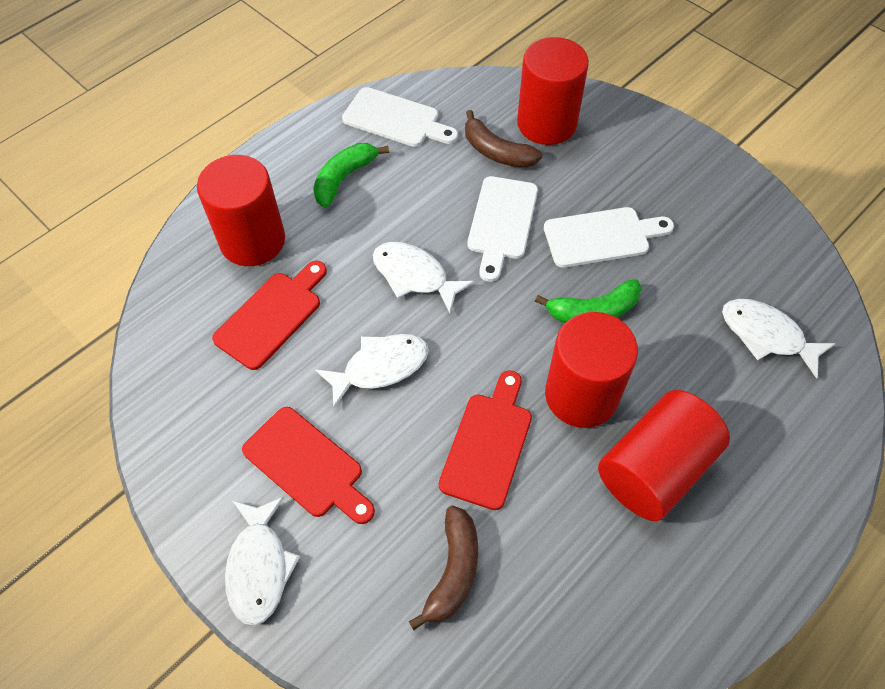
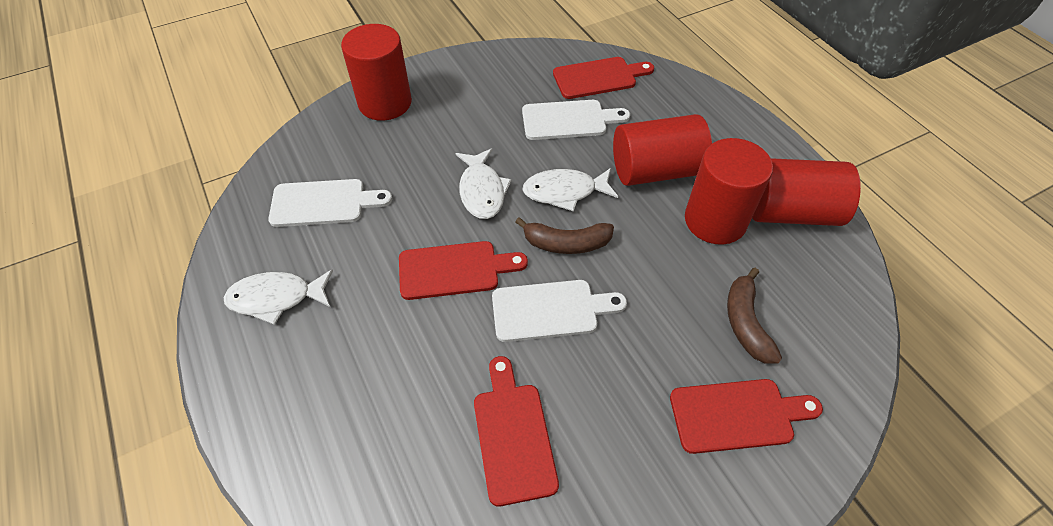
green banana: 2 -> 0
red cutting board: 3 -> 4
white fish: 4 -> 3

